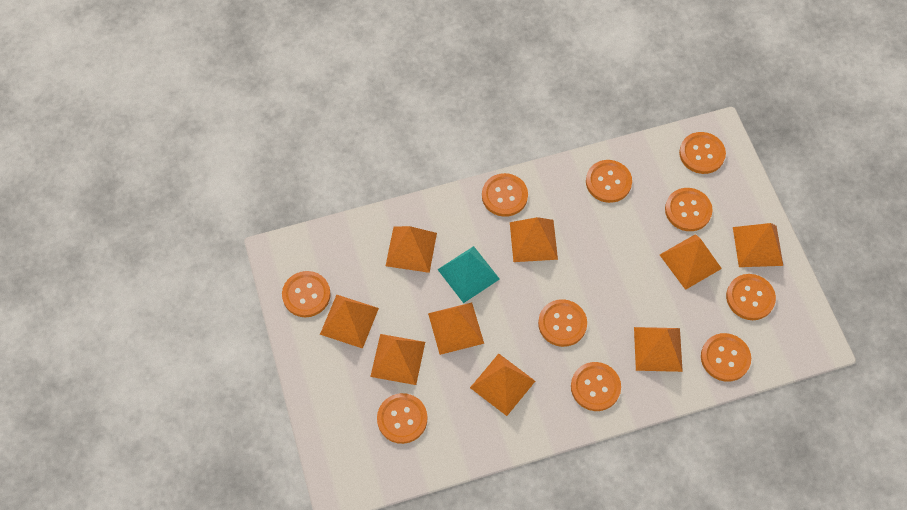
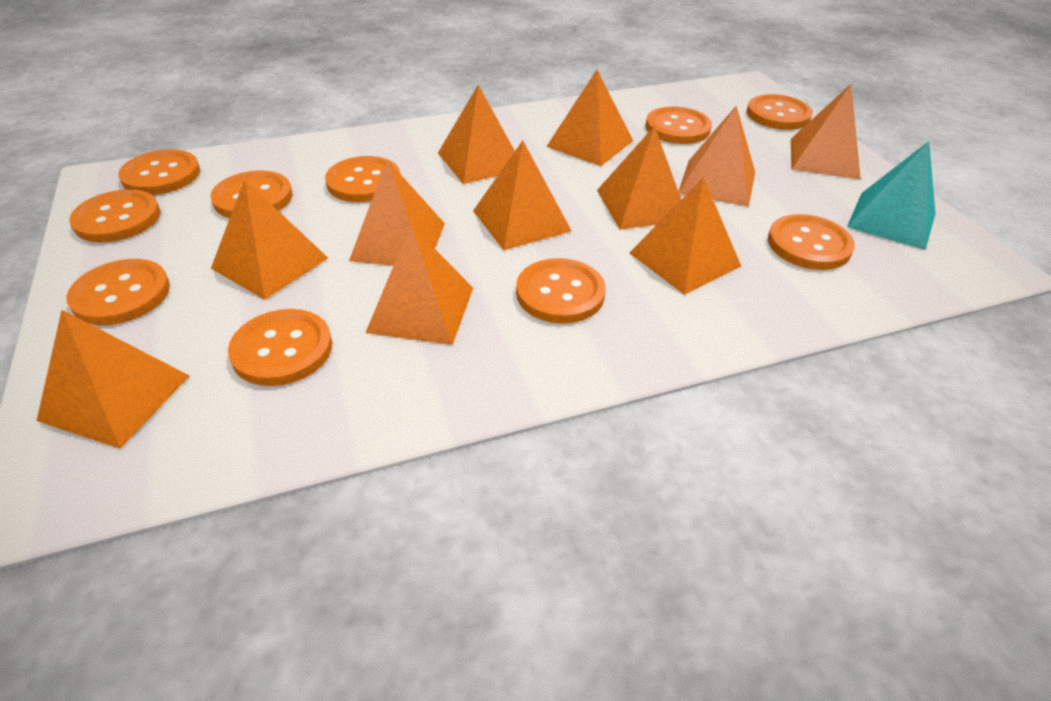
orange pyramid: 9 -> 11

